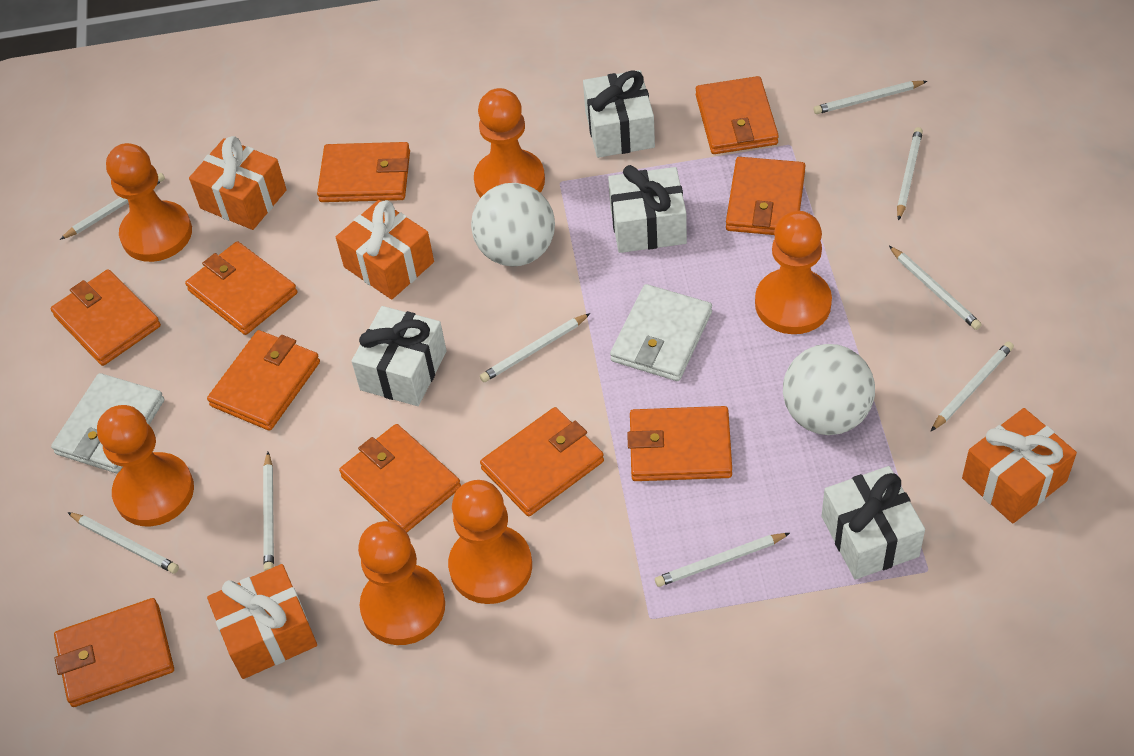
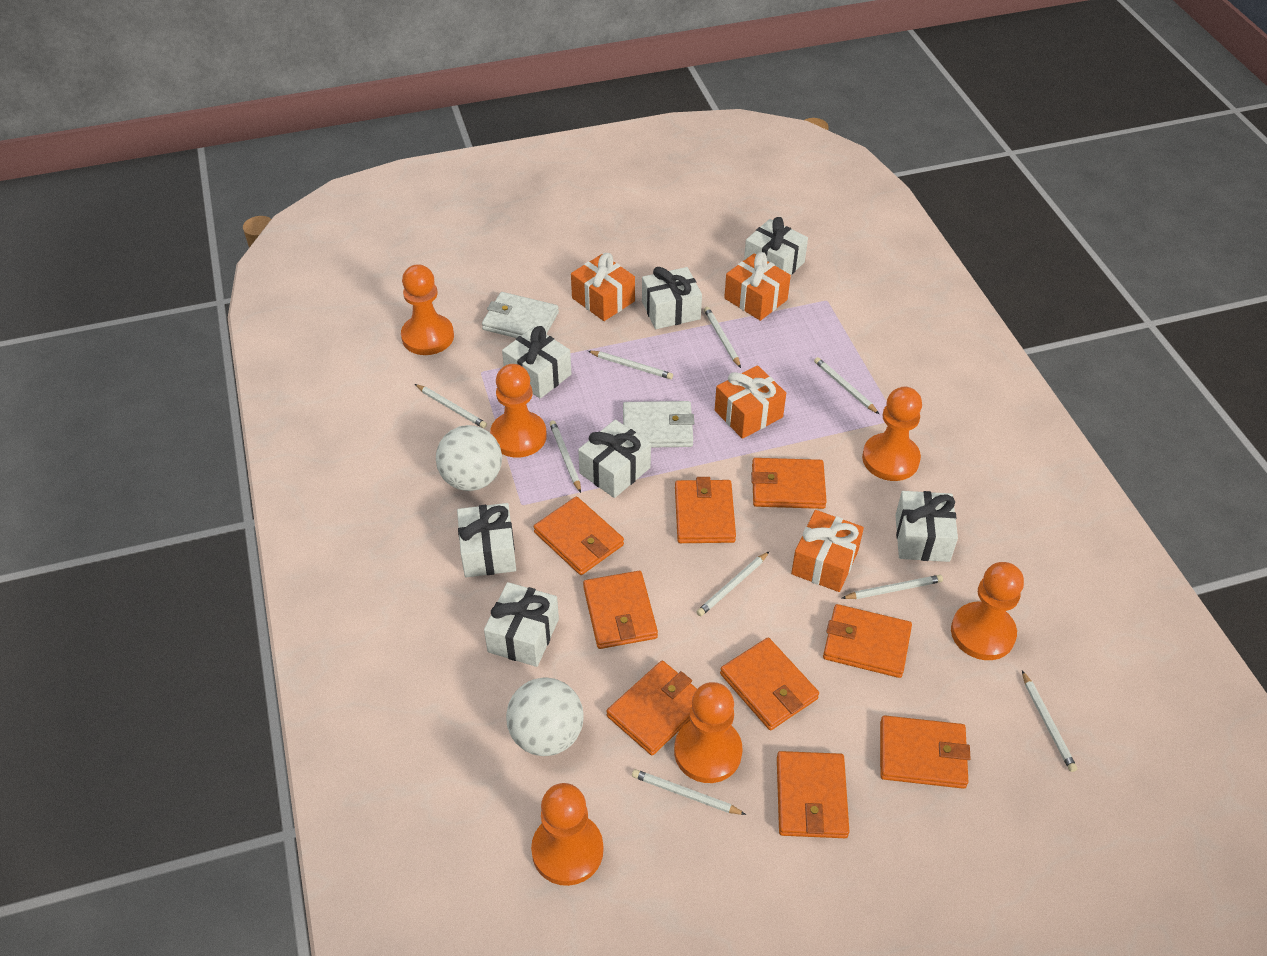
orange wallet: 10 -> 9
white gift: 4 -> 7

